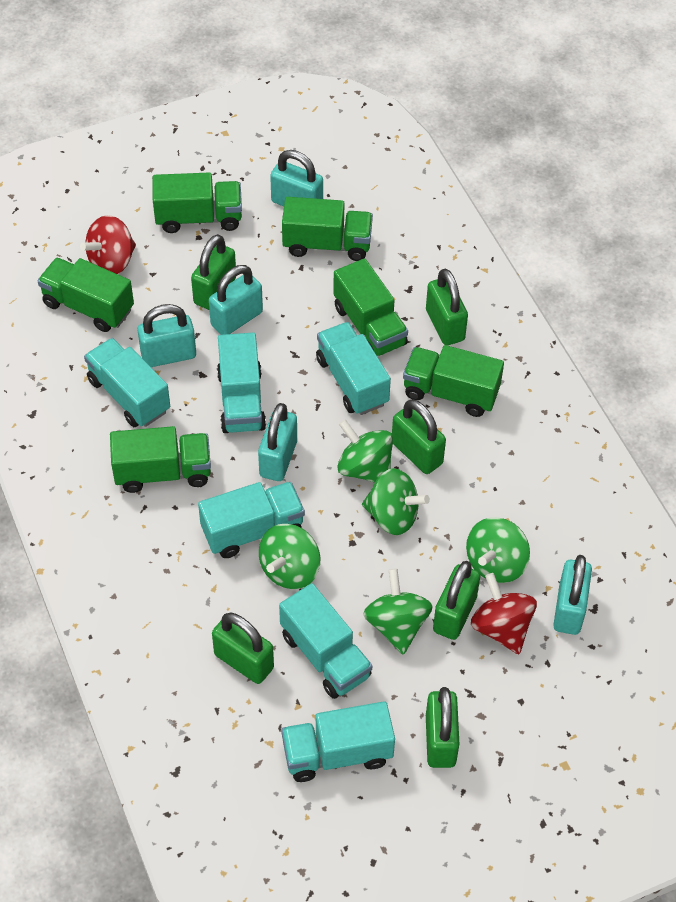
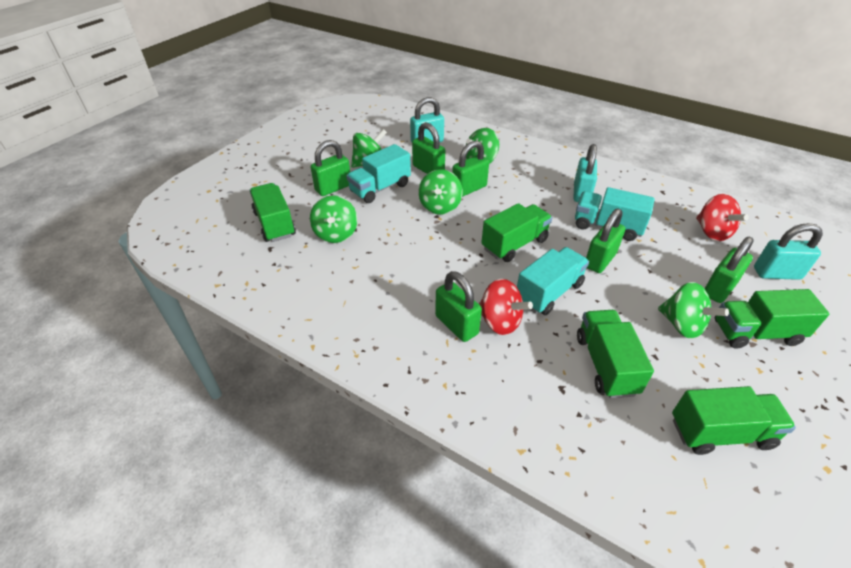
green truck: 6 -> 5
turquoise padlock: 5 -> 3
turquoise truck: 6 -> 3

